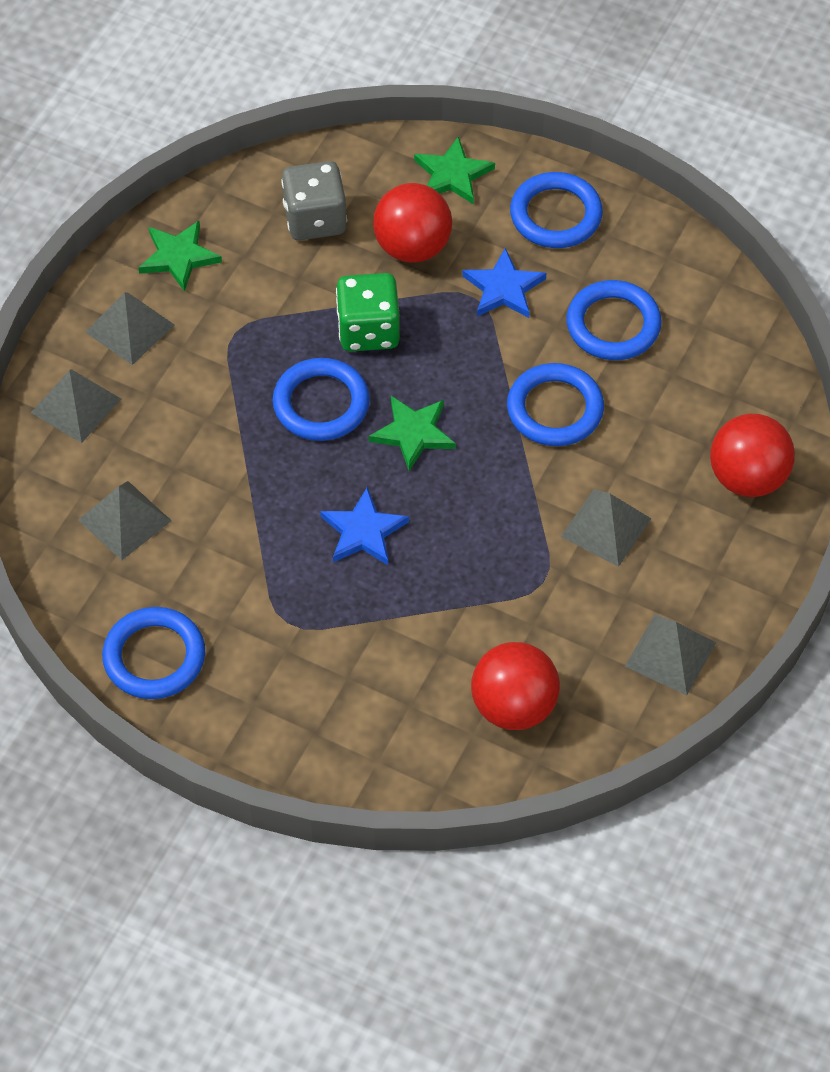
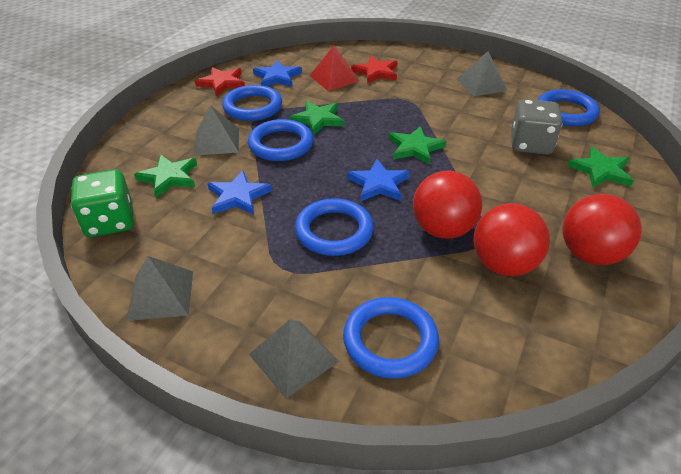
blue star: 2 -> 3
green star: 3 -> 4
grey pyramid: 5 -> 4
red pyramid: 0 -> 1
red star: 0 -> 2

